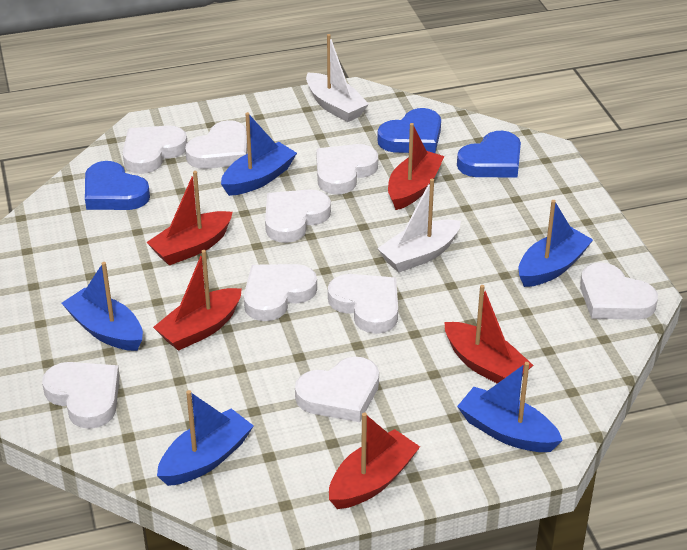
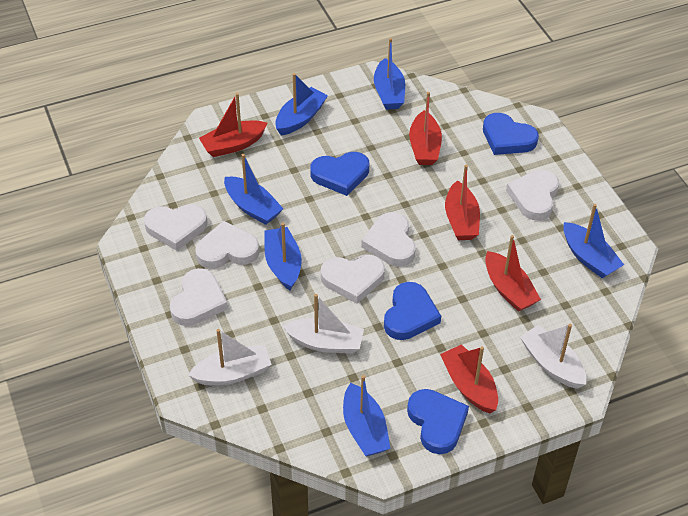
blue boat: 5 -> 6
blue heart: 3 -> 4
white boat: 2 -> 3
white heart: 9 -> 6

